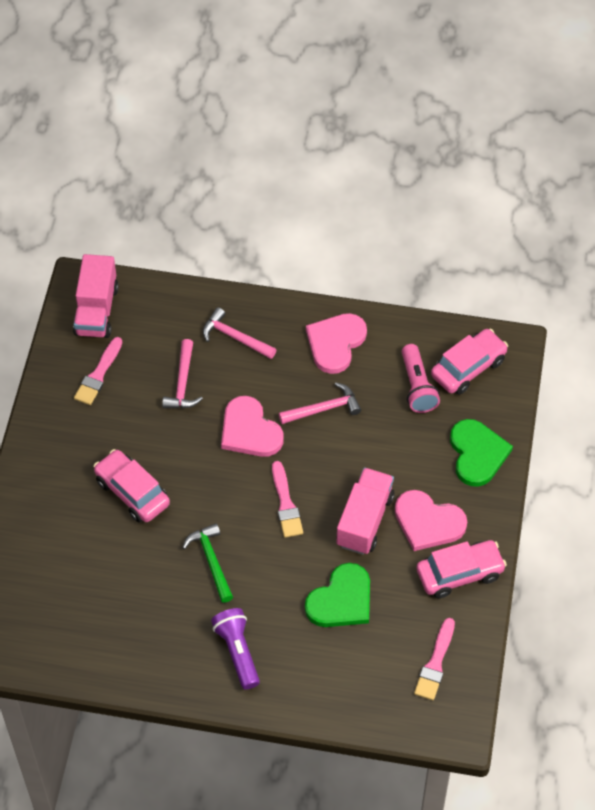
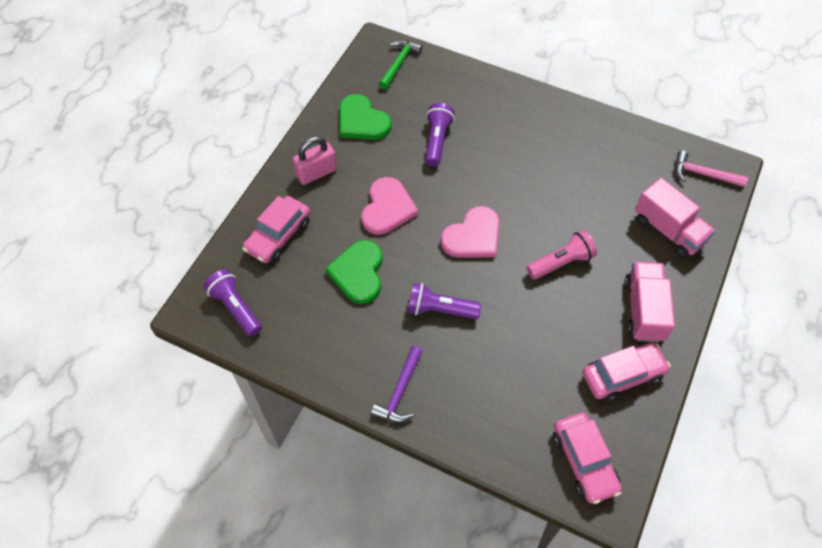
pink brush: 3 -> 0
pink hammer: 3 -> 1
pink heart: 3 -> 2
pink padlock: 0 -> 1
purple flashlight: 1 -> 3
purple hammer: 0 -> 1

